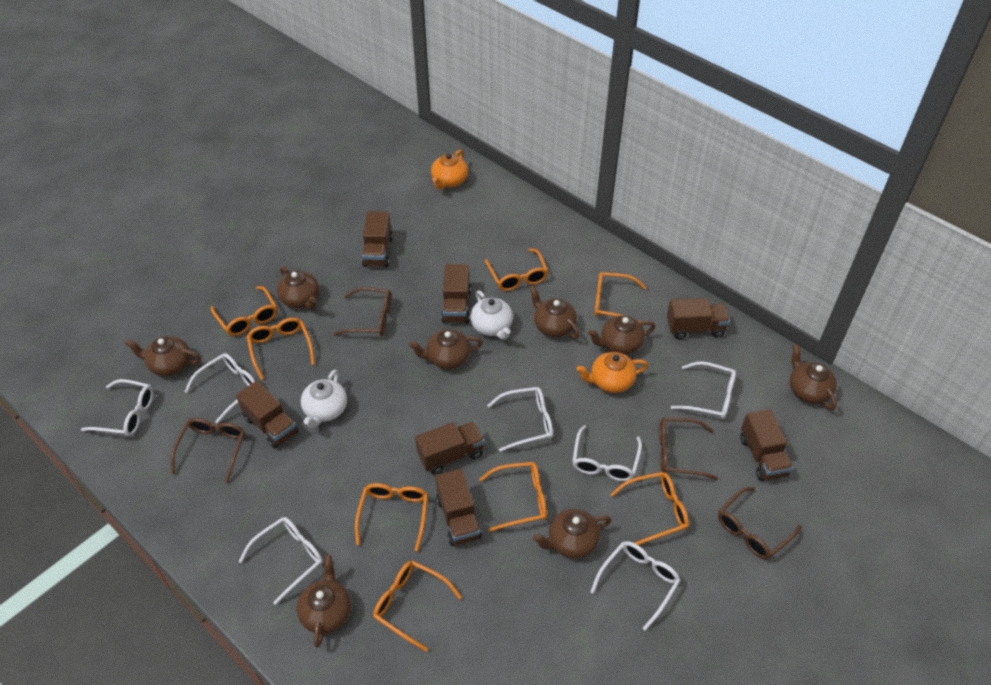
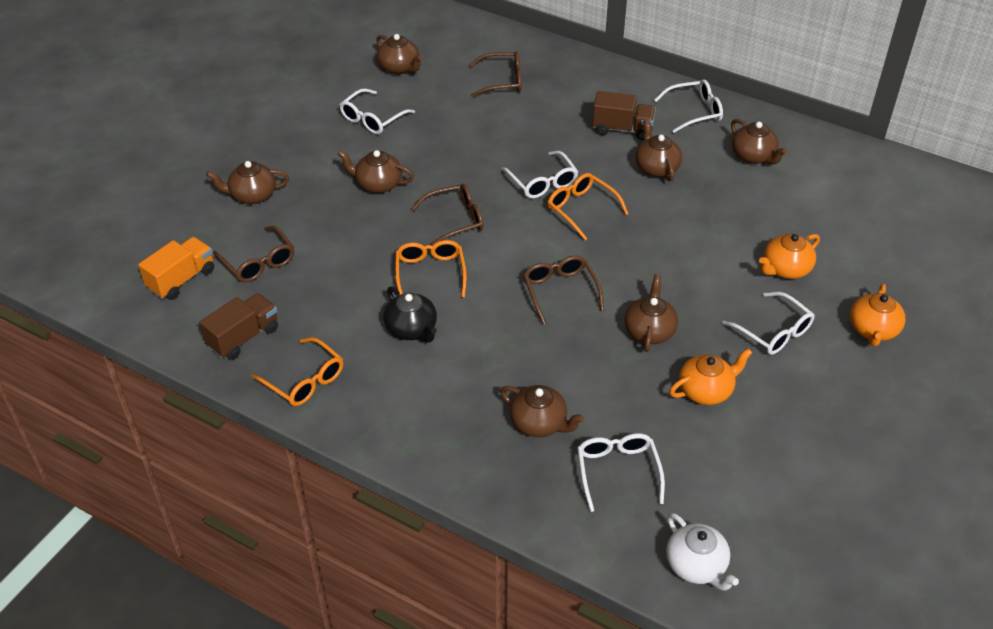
black teapot: 0 -> 1
brown teapot: 8 -> 7
brown truck: 7 -> 2
orange glasses: 8 -> 3
orange teapot: 2 -> 3
orange truck: 0 -> 1
white glasses: 7 -> 5
white teapot: 2 -> 1

